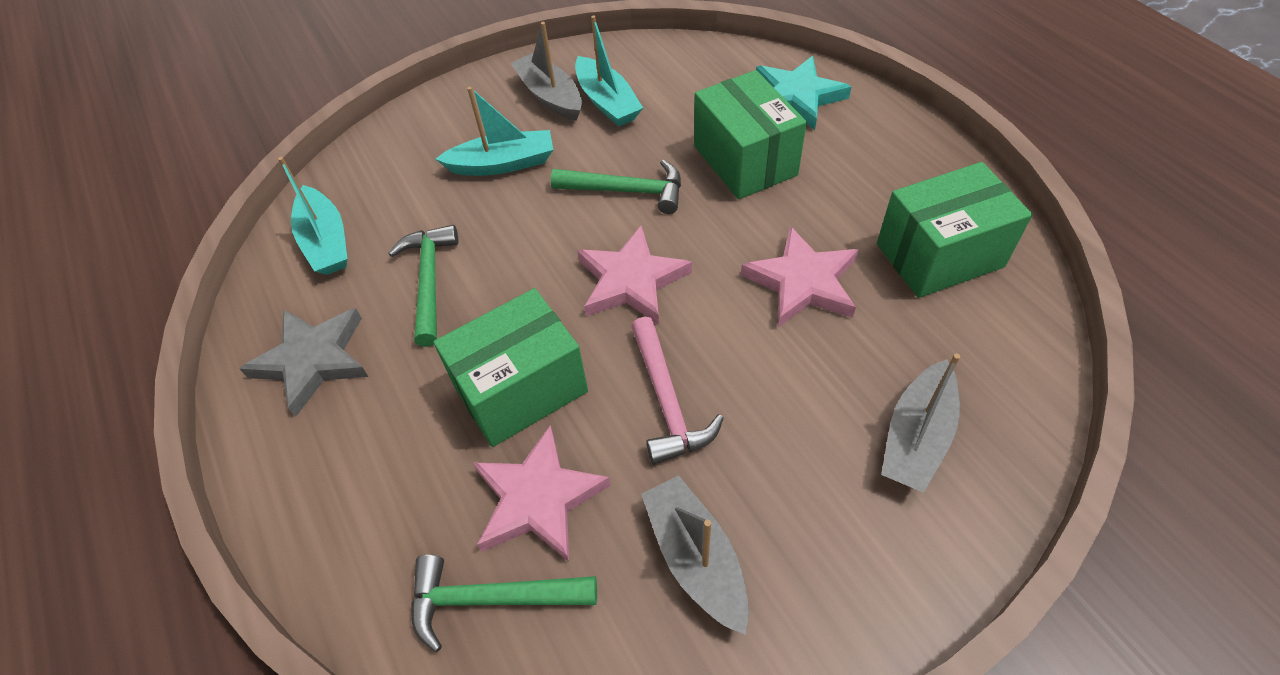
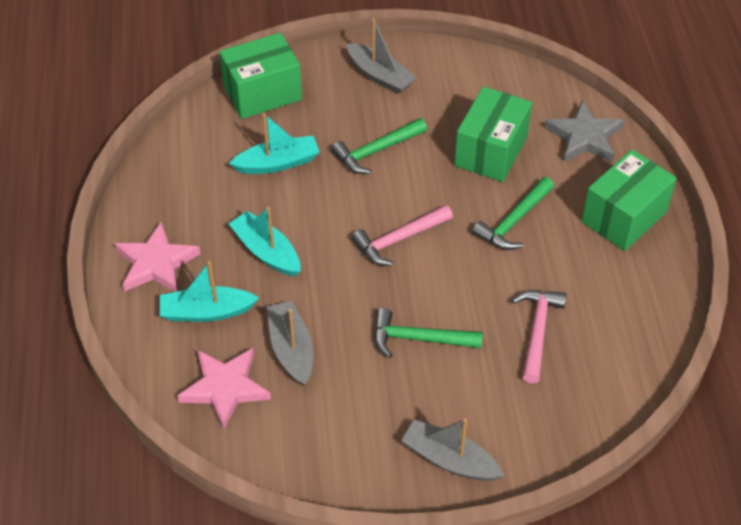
pink hammer: 1 -> 2
pink star: 3 -> 2
turquoise star: 1 -> 0

